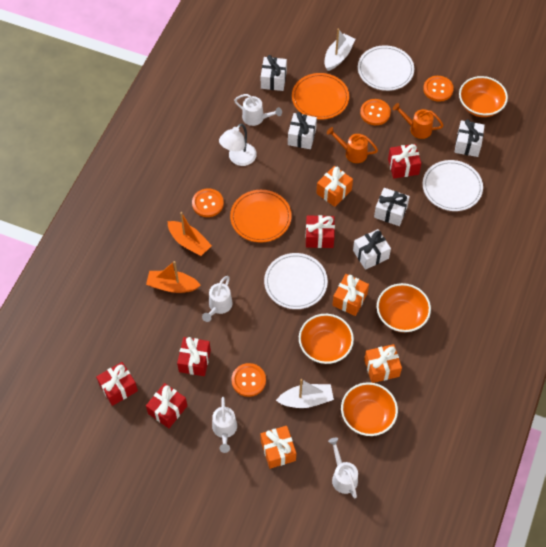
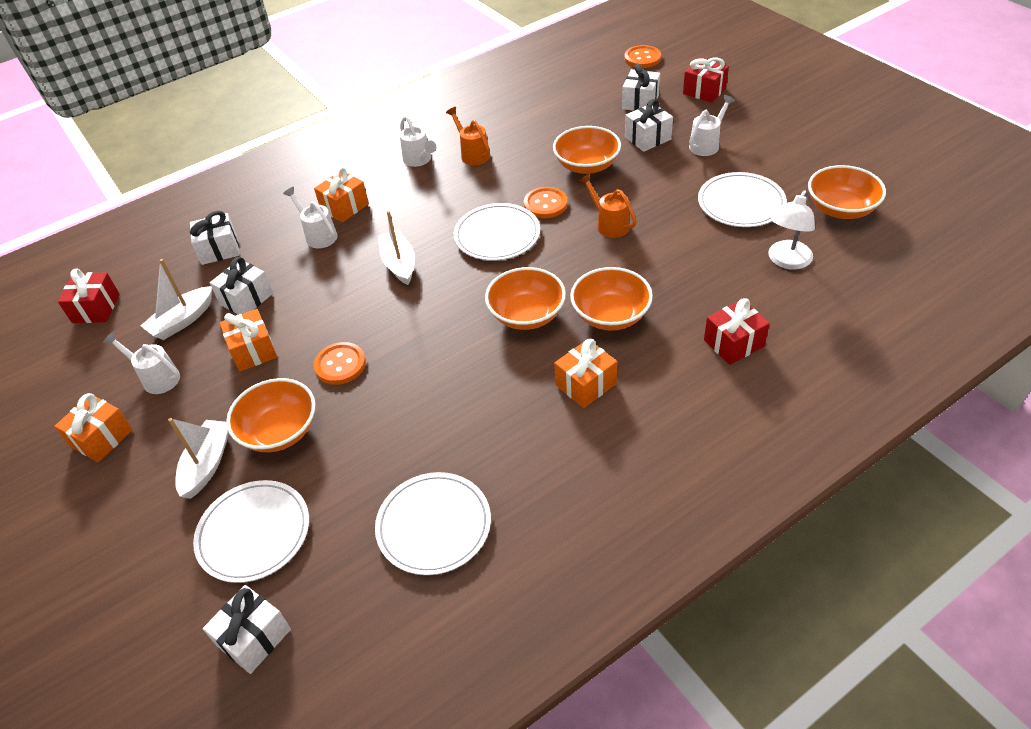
orange boat: 2 -> 0
orange bowl: 4 -> 5
orange button: 4 -> 3
orange plate: 2 -> 0
red gift: 5 -> 3
white boat: 2 -> 3
white plate: 3 -> 4

